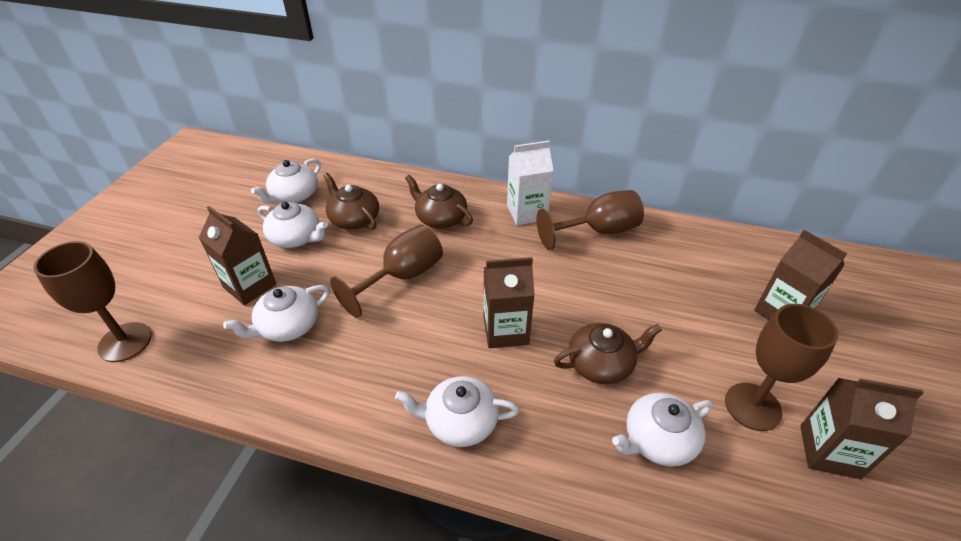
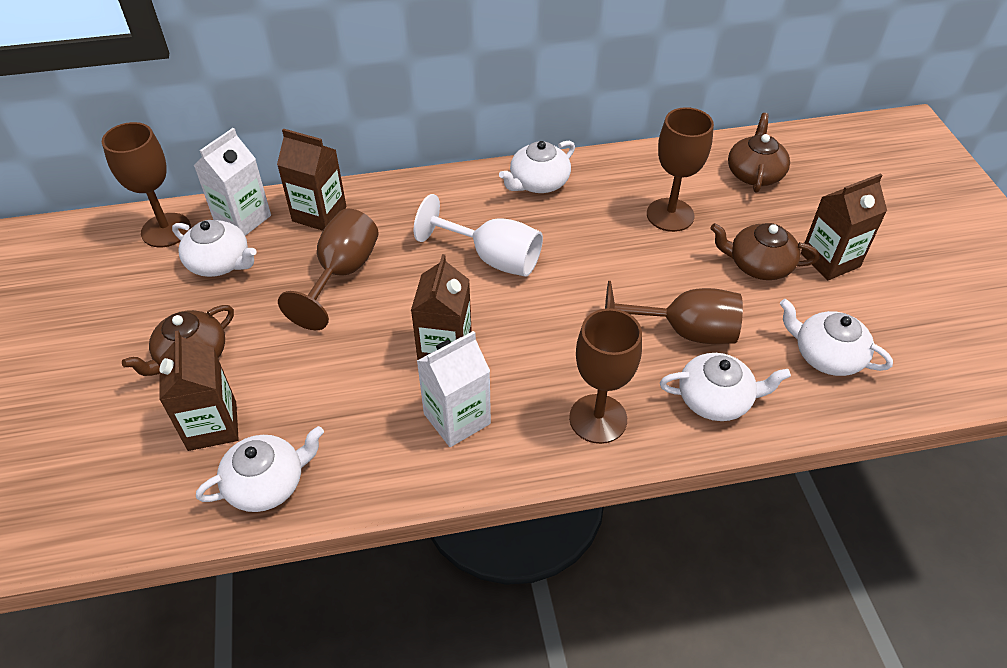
brown goblet: 4 -> 5
white carton: 1 -> 2
white goblet: 0 -> 1

